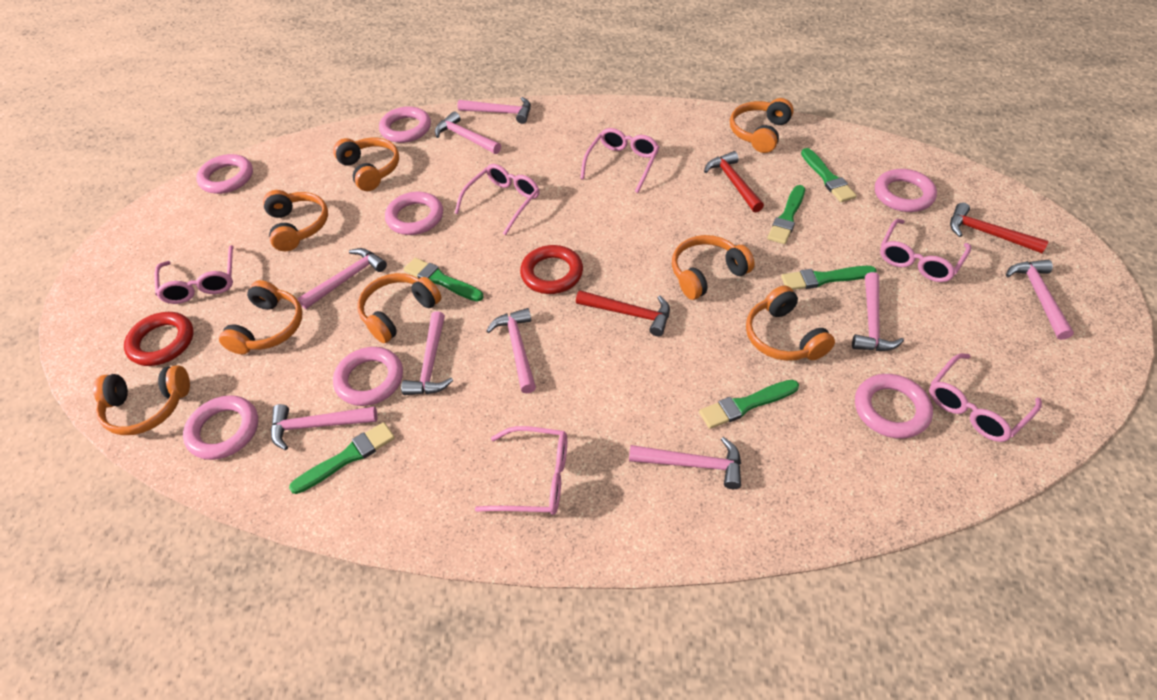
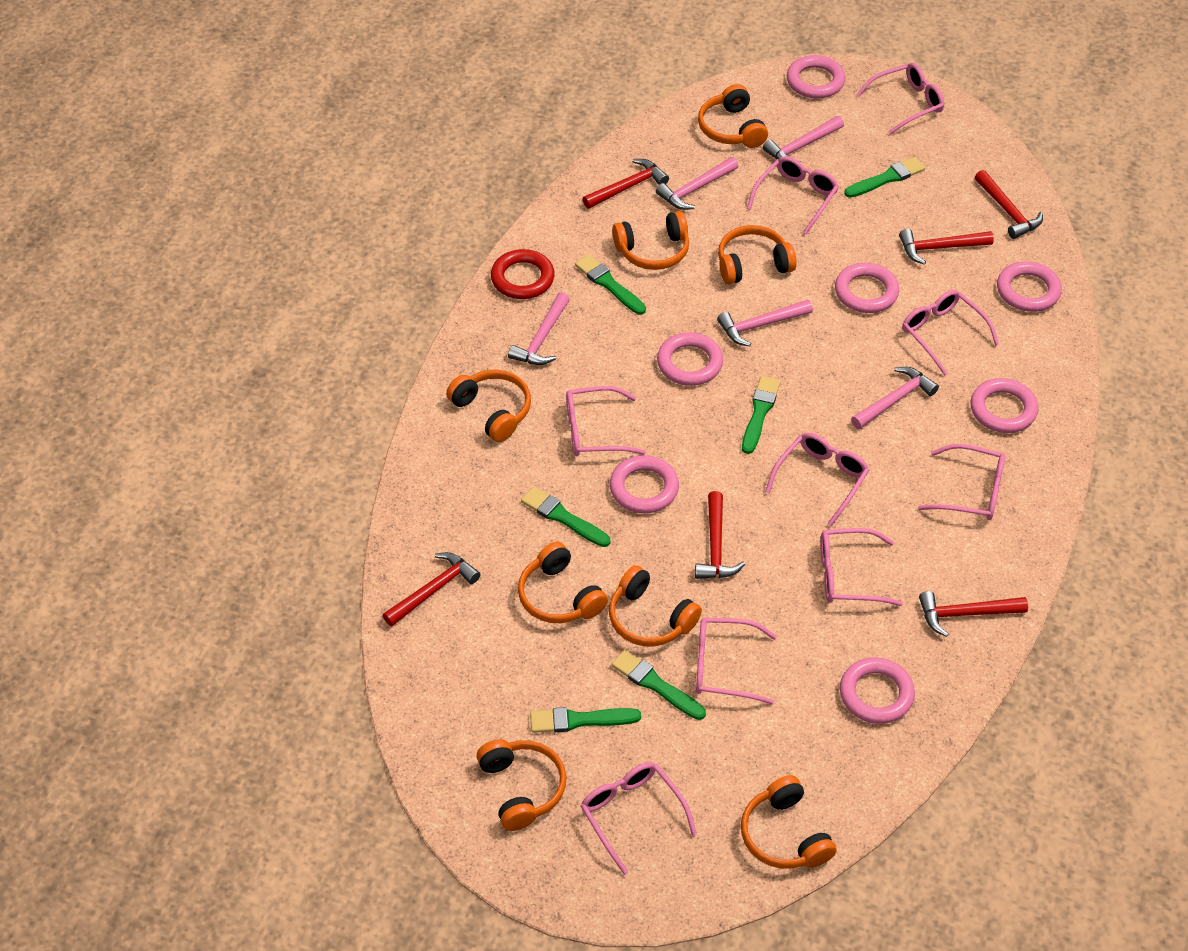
pink glasses: 6 -> 9
pink hammer: 9 -> 5
red hammer: 3 -> 6
red ring: 2 -> 1

